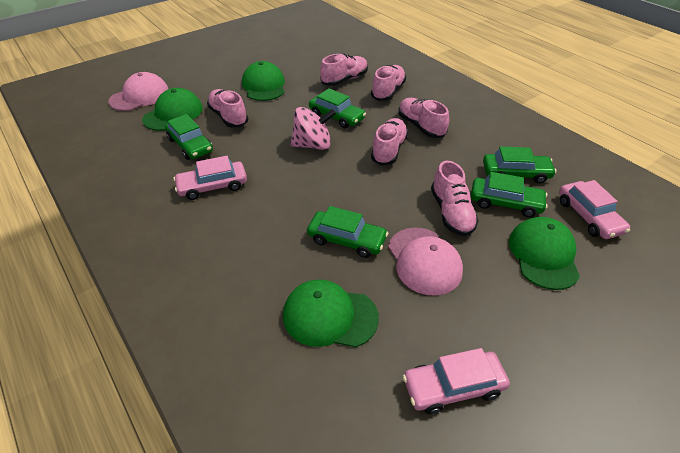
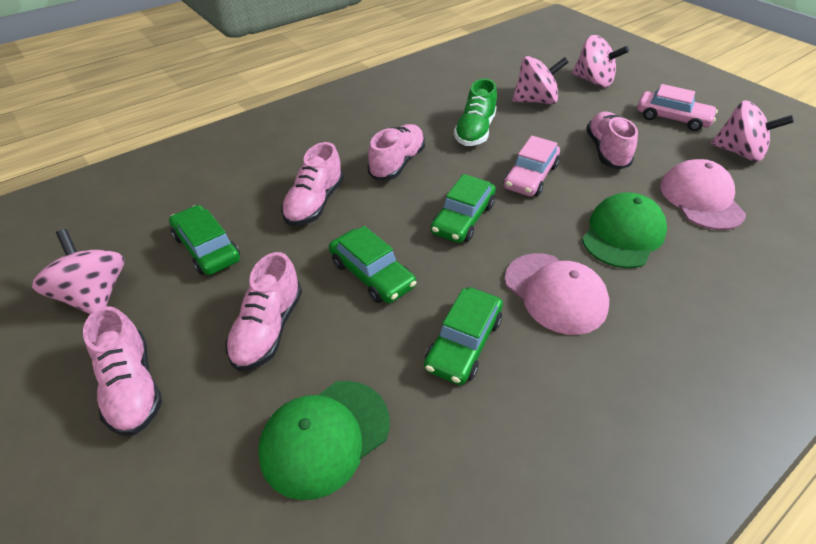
green cap: 4 -> 2
green car: 5 -> 4
green shoe: 0 -> 1
pink car: 3 -> 2
pink shoe: 6 -> 5
pink spinning top: 1 -> 4

